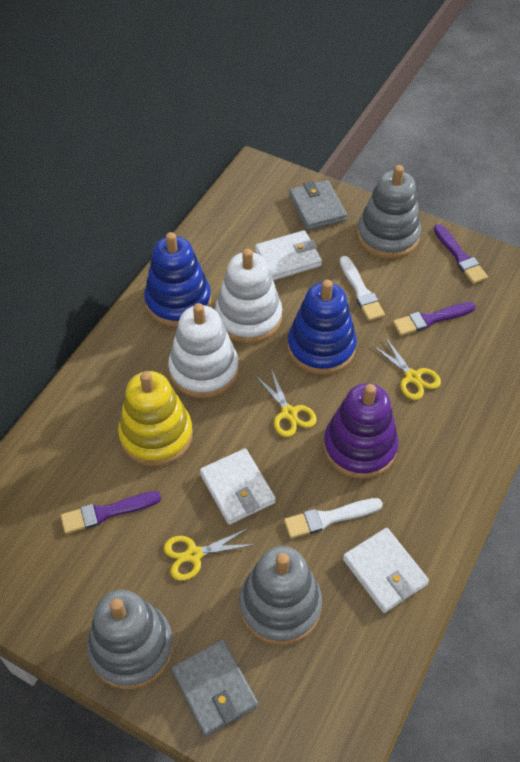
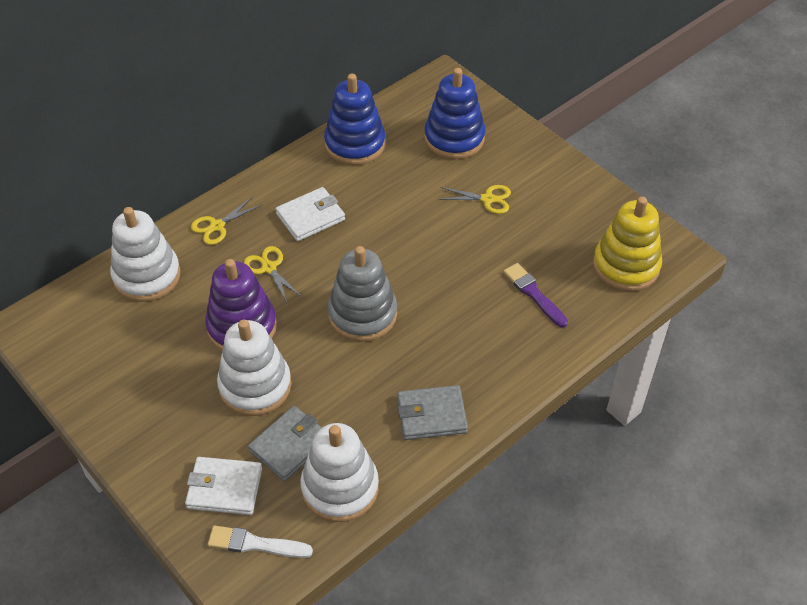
grey stacking toy: 3 -> 1
purple brush: 3 -> 1
white brush: 2 -> 1
white stacking toy: 2 -> 3
white wallet: 3 -> 2

